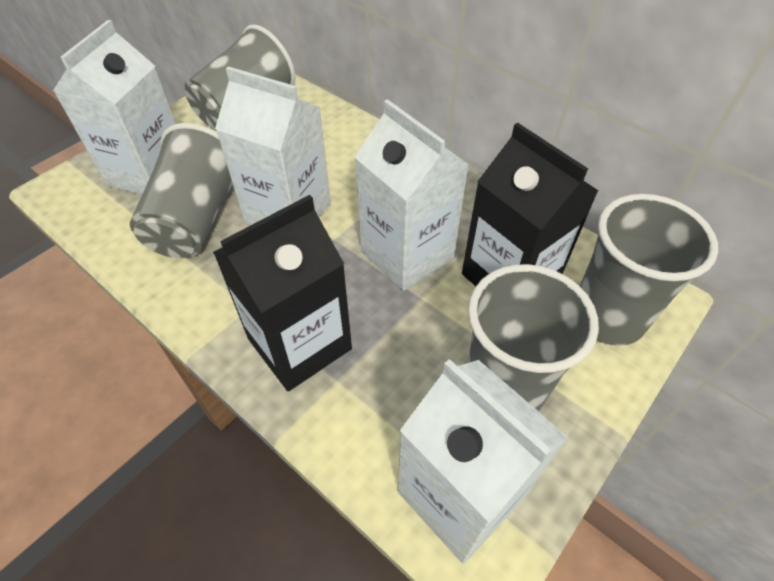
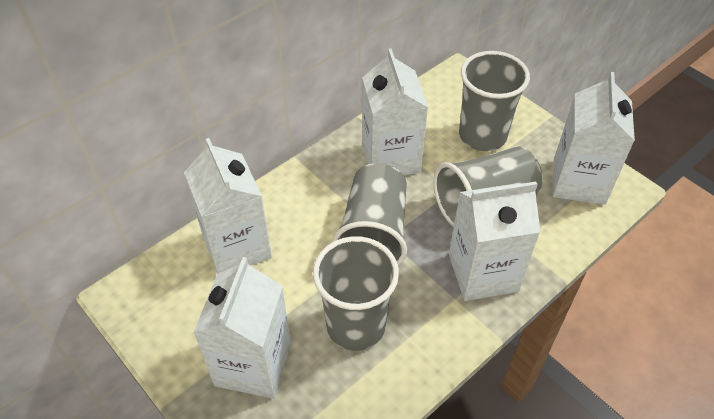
black carton: 2 -> 0
white carton: 4 -> 5

